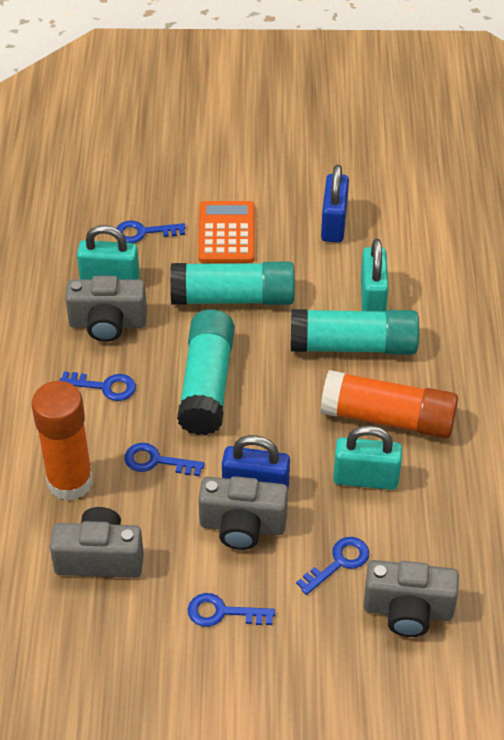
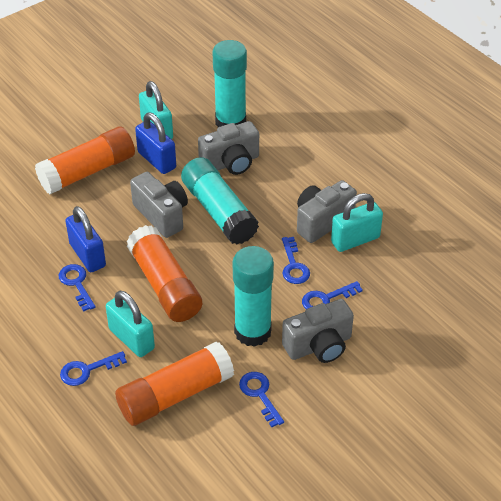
orange calculator: 1 -> 0
orange glue stick: 2 -> 3

